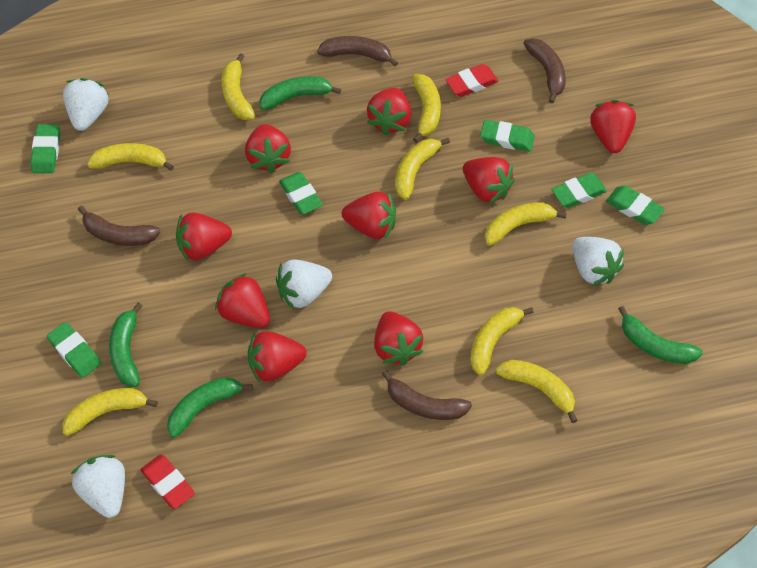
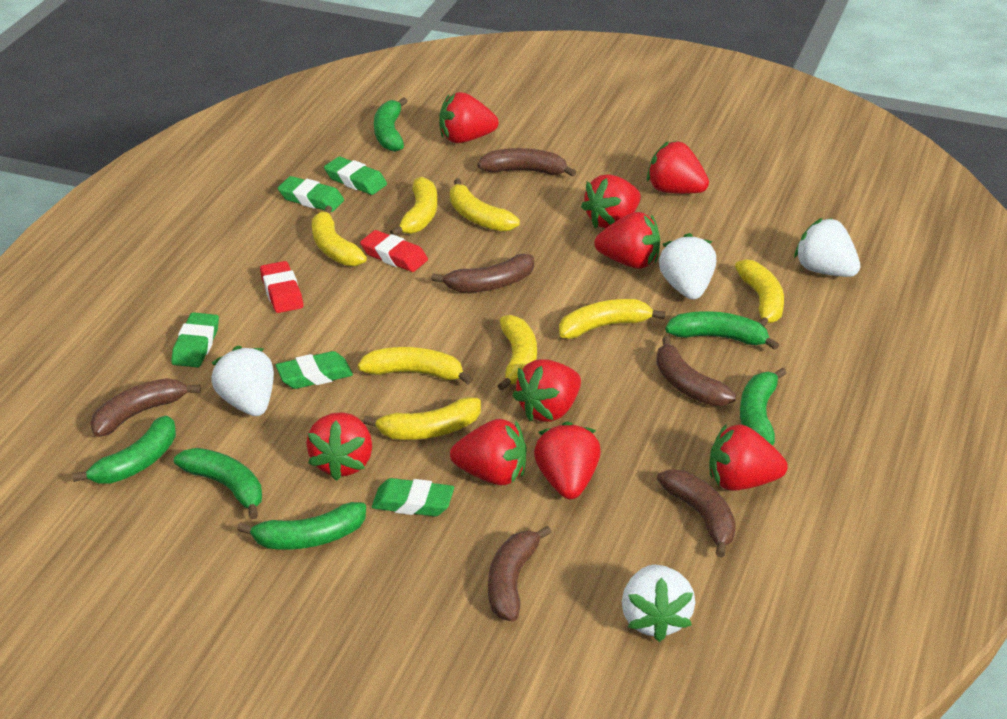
brown banana: 4 -> 6
green banana: 4 -> 6
green eraser: 6 -> 5

